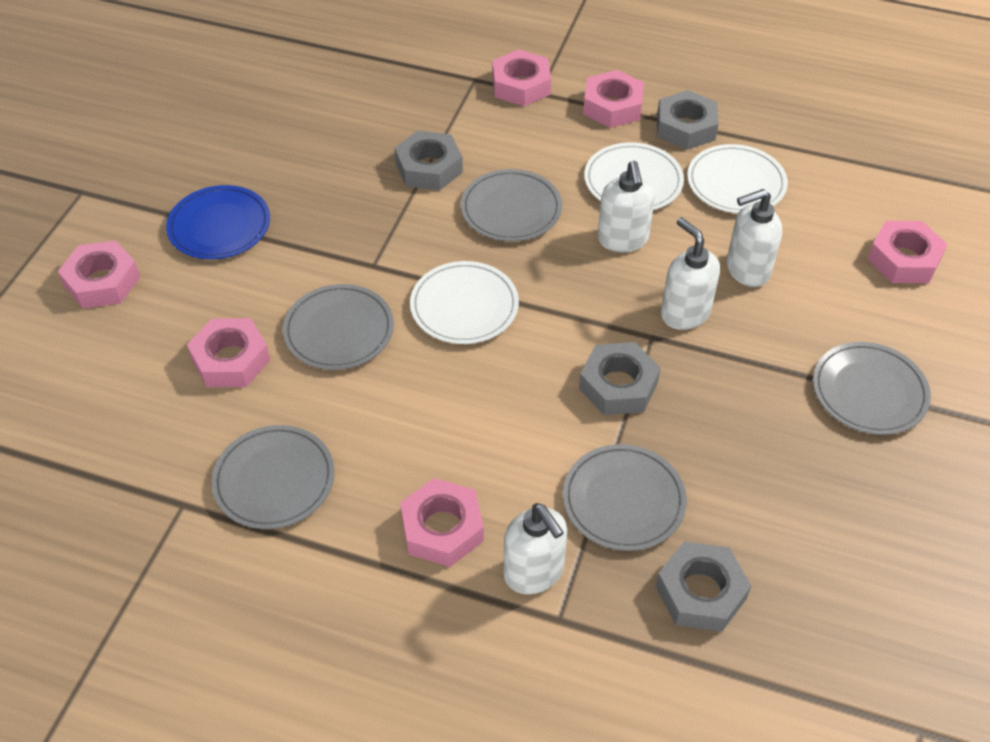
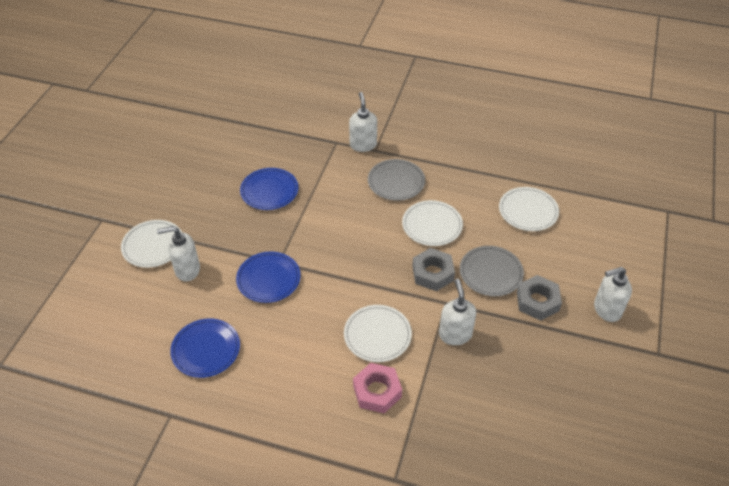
blue plate: 1 -> 3
grey nut: 4 -> 2
grey plate: 5 -> 2
pink nut: 6 -> 1
white plate: 3 -> 4

